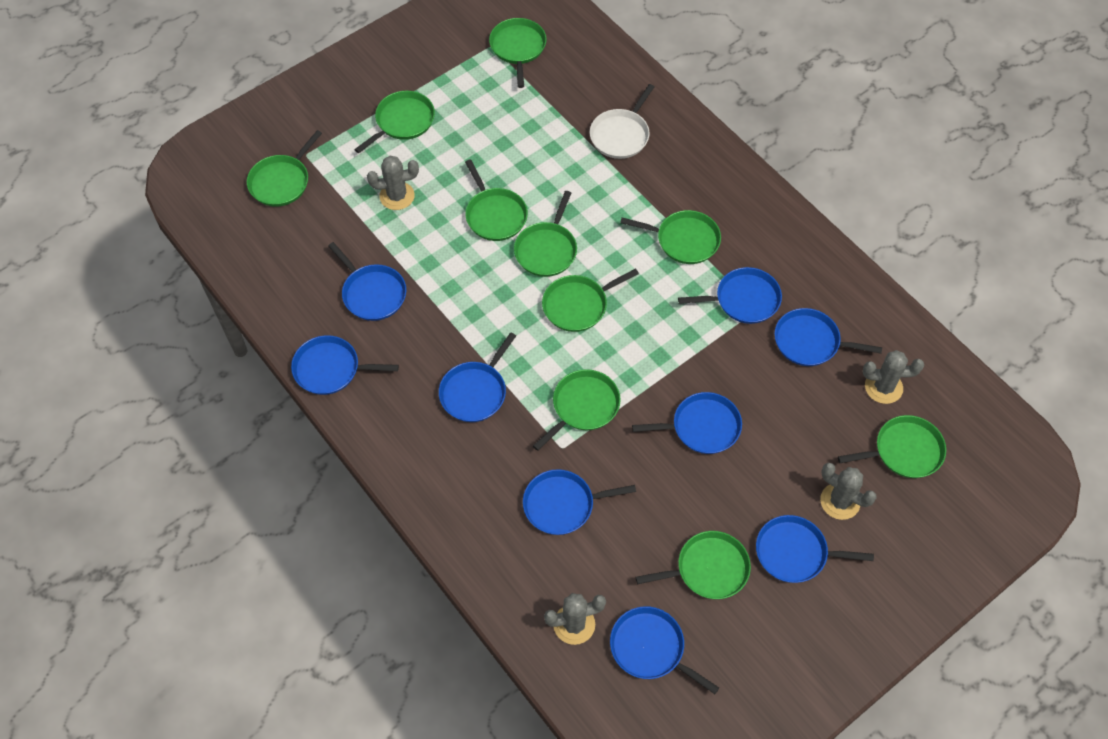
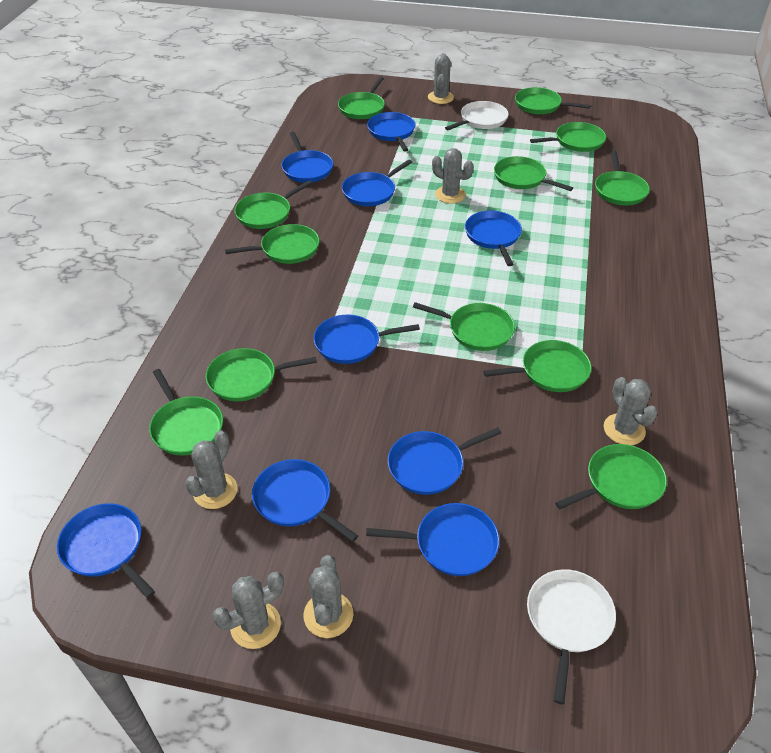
green pan: 10 -> 12
grey cactus: 4 -> 6
white pan: 1 -> 2

